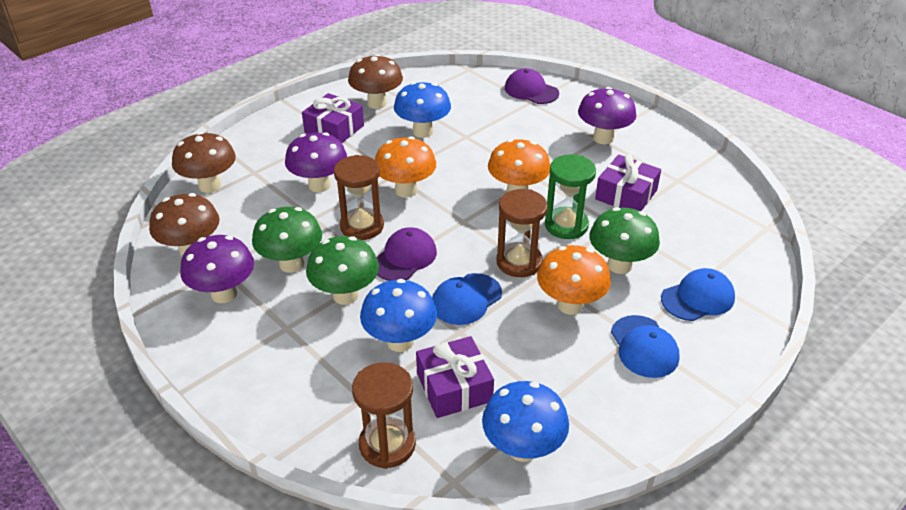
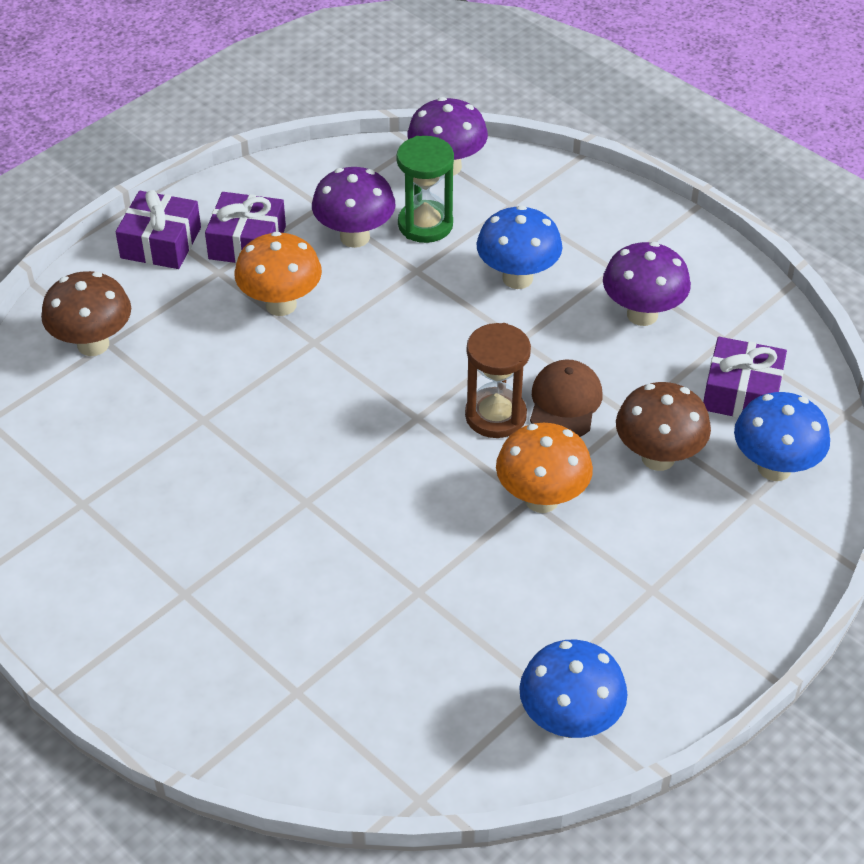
blue cap: 3 -> 0
brown cap: 0 -> 1
brown hourglass: 3 -> 1
brown mushroom: 3 -> 2
green mushroom: 3 -> 0
orange mushroom: 3 -> 2
purple cap: 2 -> 0

